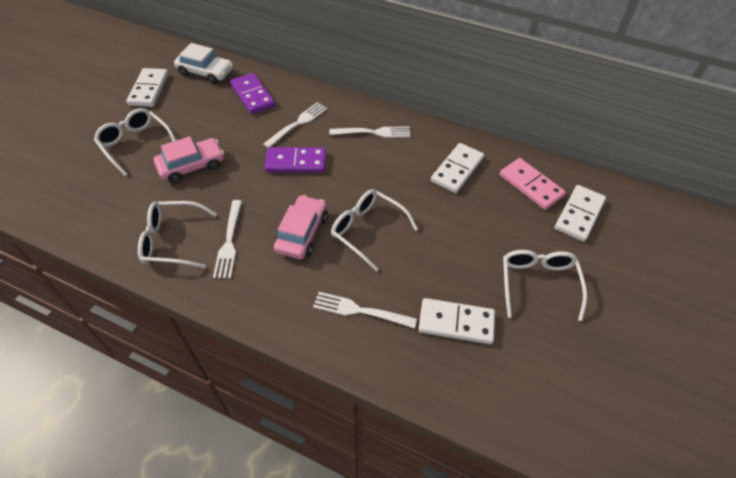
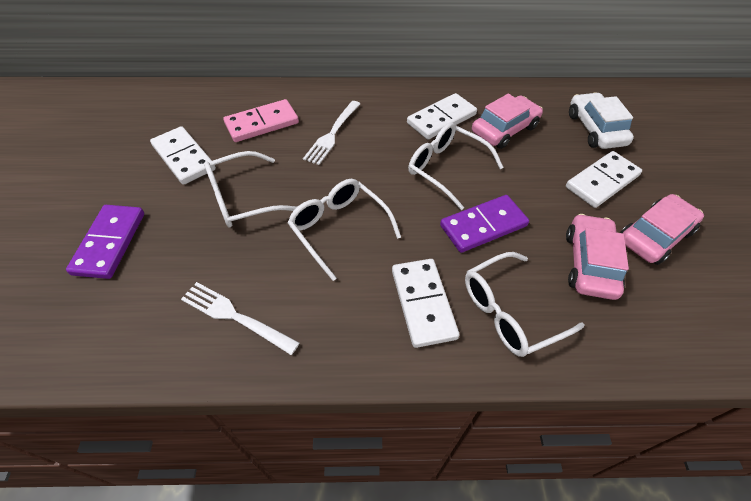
pink car: 2 -> 3
white fork: 4 -> 2

